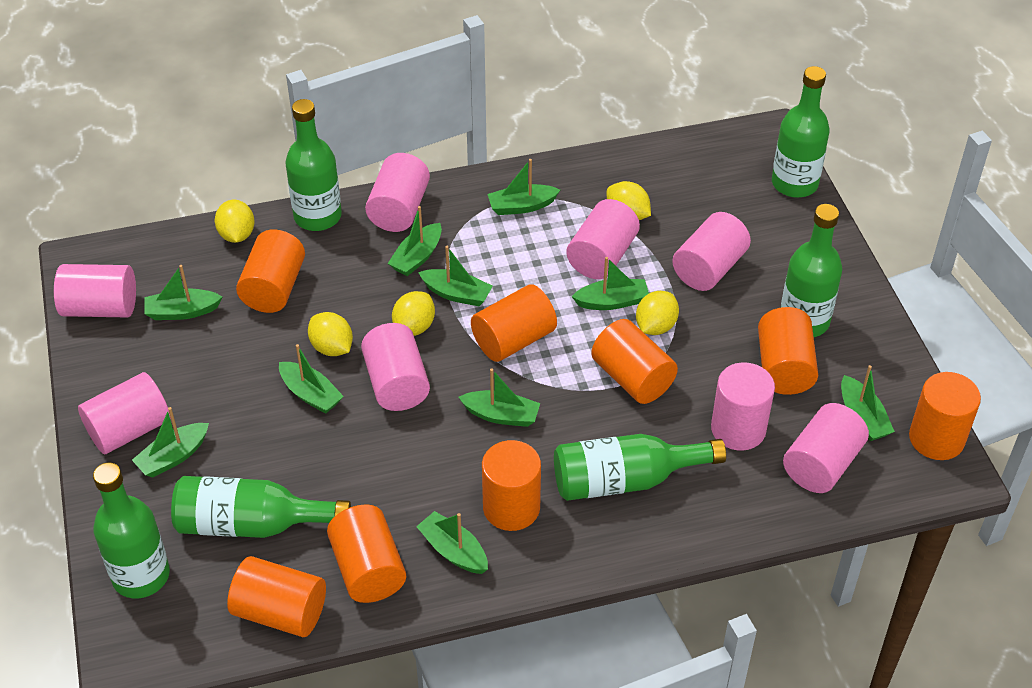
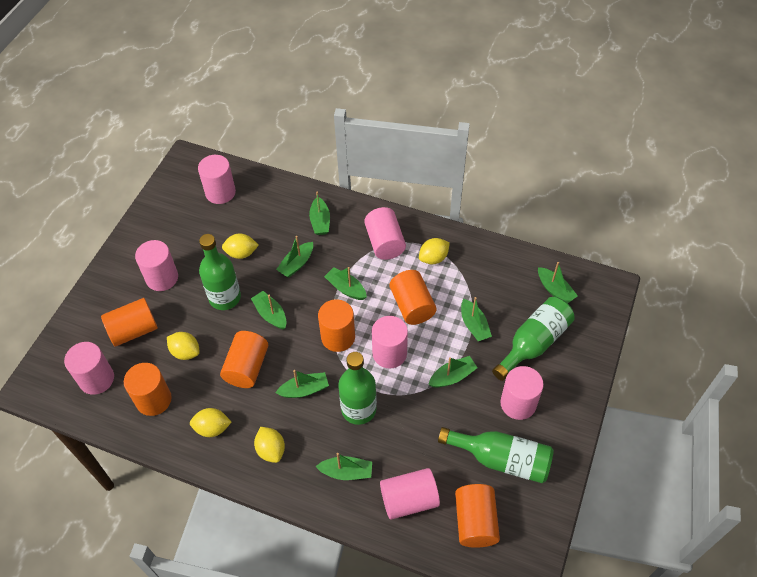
green boat: 10 -> 9
green bottle: 6 -> 4
orange cylinder: 8 -> 6
pink cylinder: 8 -> 7

